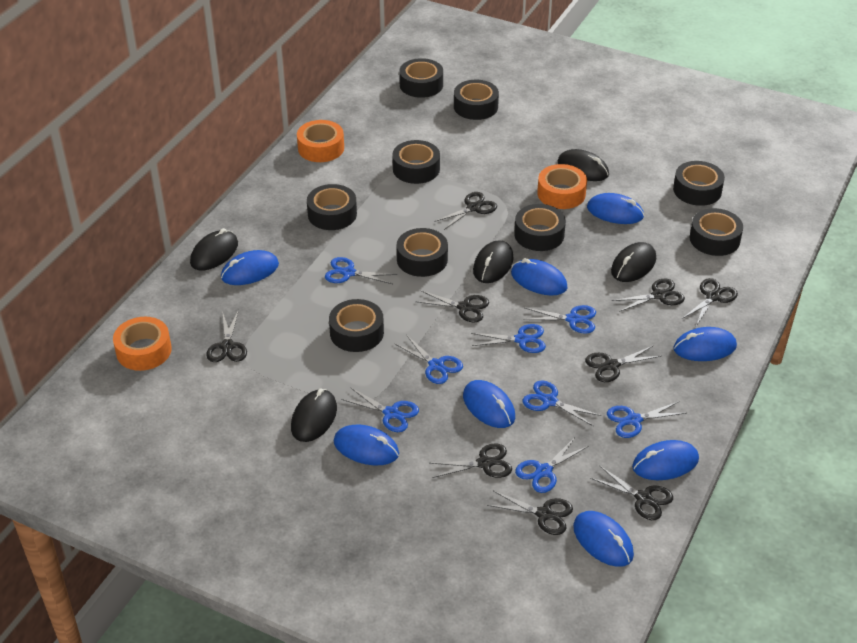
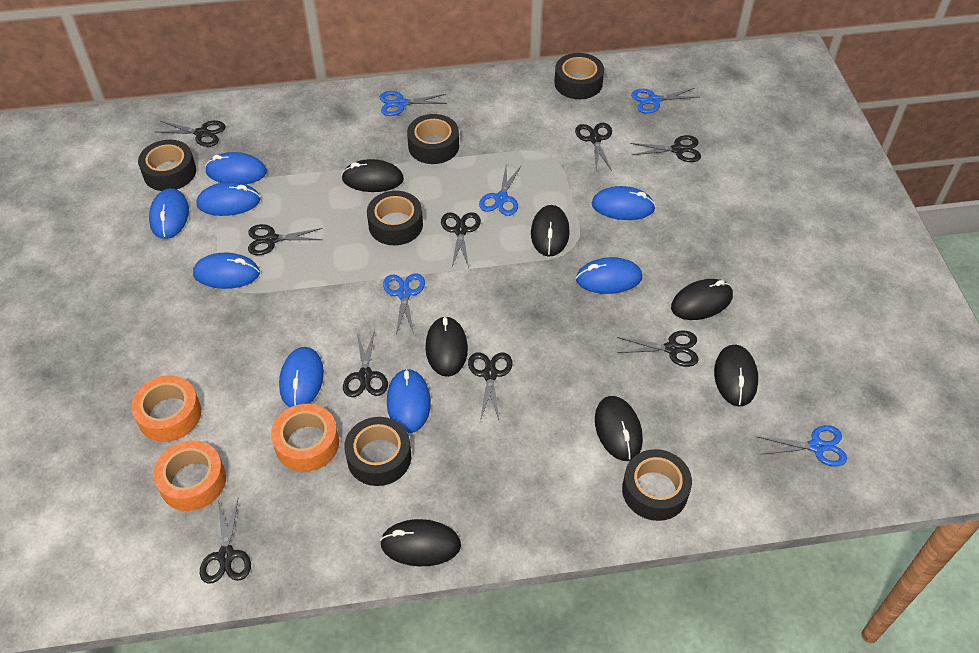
black mouse: 5 -> 7
black tape: 9 -> 6
blue scissors: 8 -> 5

